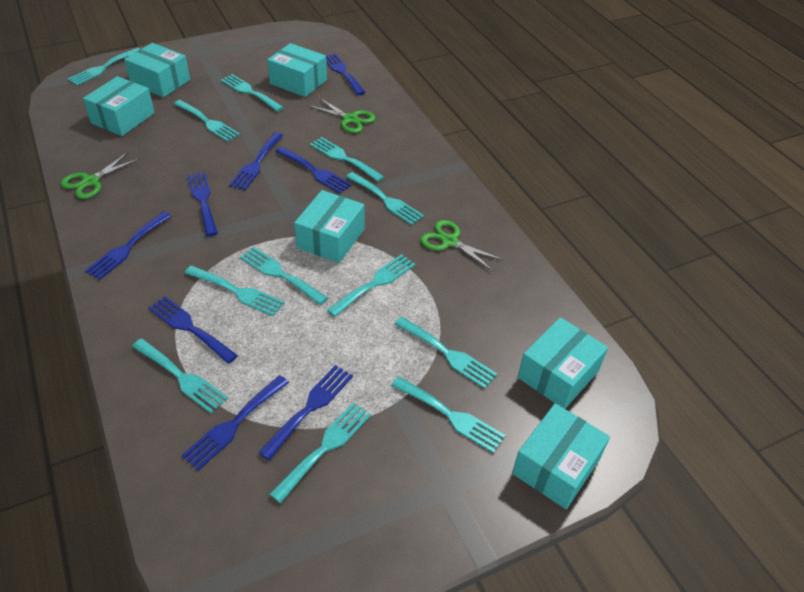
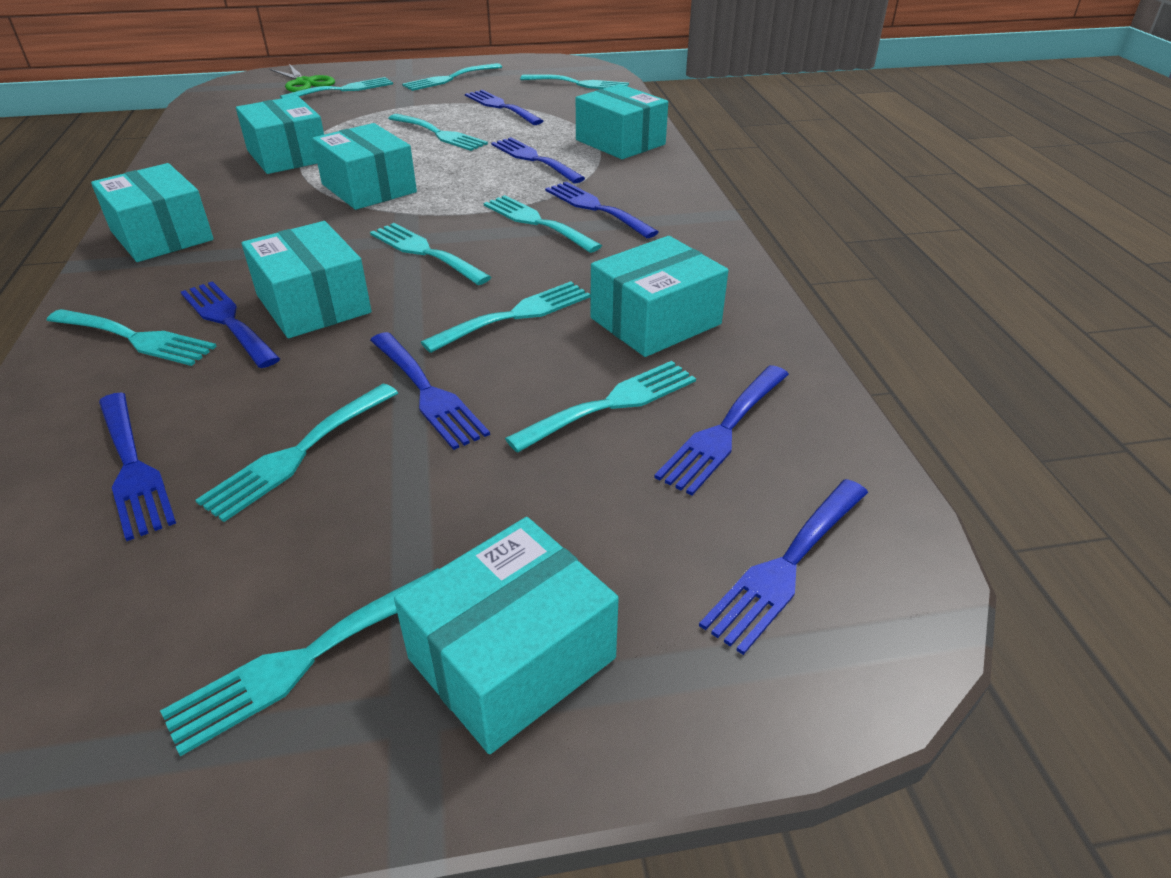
green scissors: 3 -> 1
turquoise box: 6 -> 7
turquoise fork: 12 -> 11

